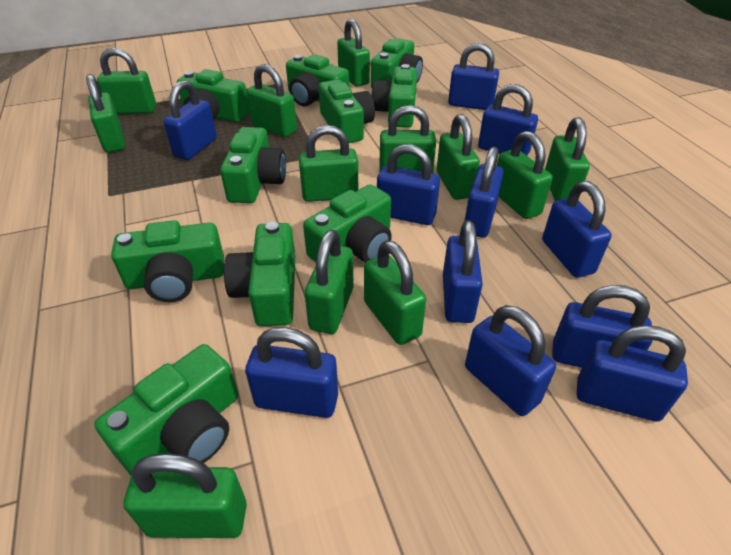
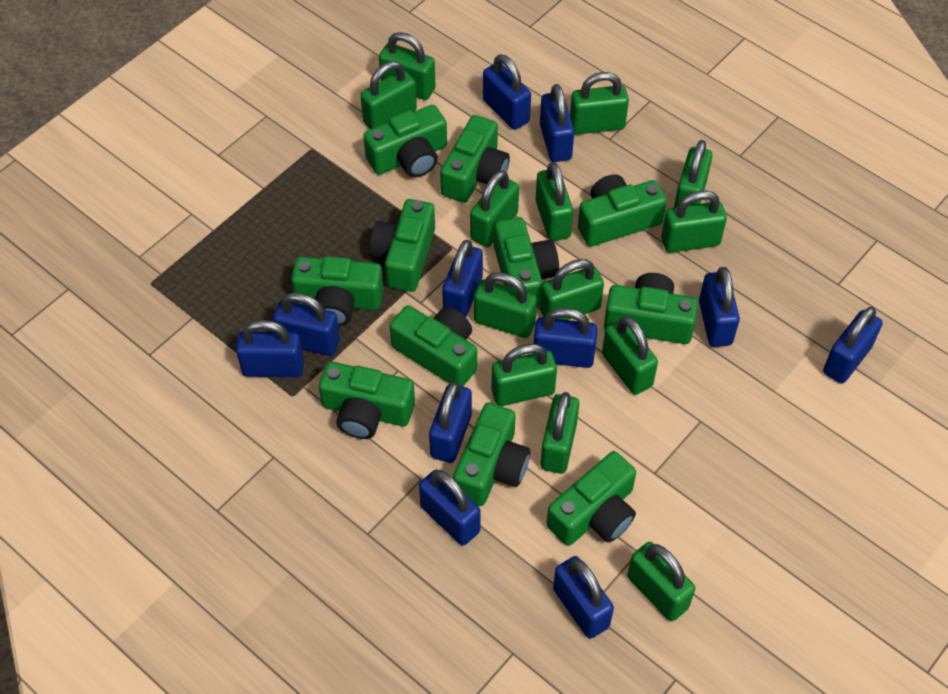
green camera: 10 -> 11
green padlock: 12 -> 13

